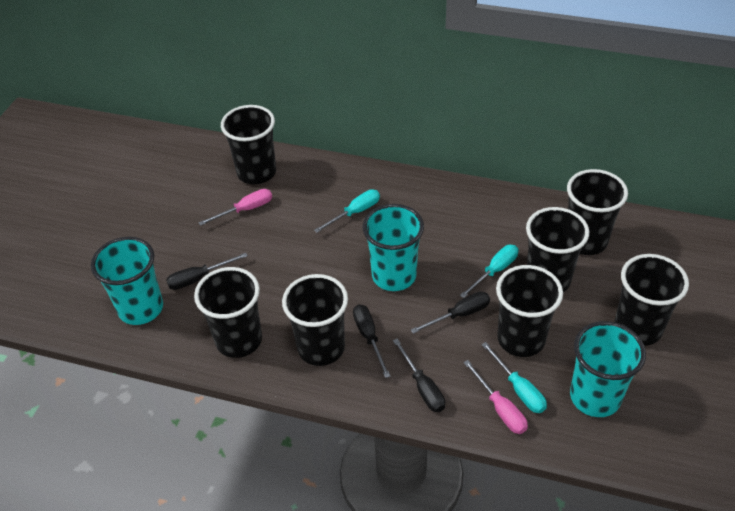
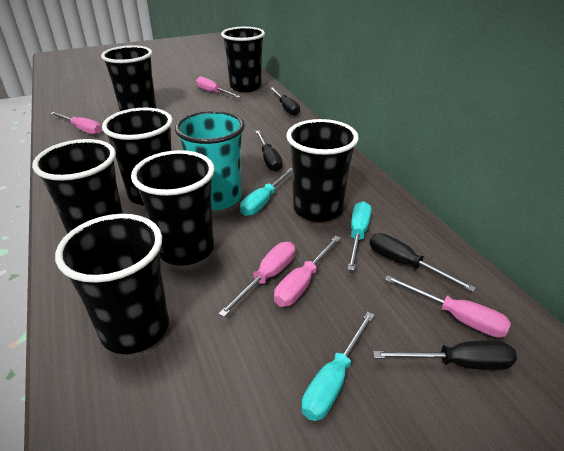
pink screwdriver: 2 -> 5
turquoise cup: 3 -> 1

